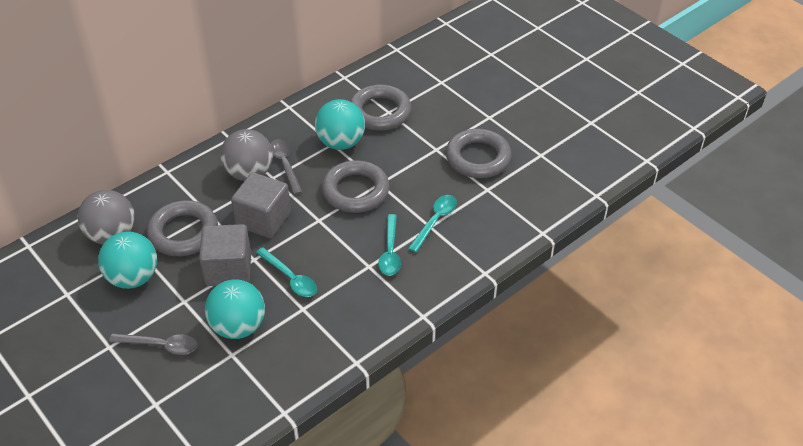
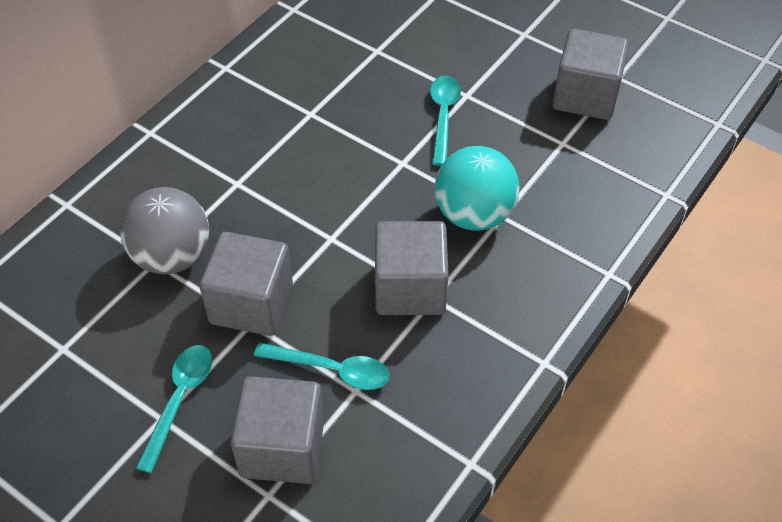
grey ball: 2 -> 1
grey cube: 2 -> 4
grey ring: 4 -> 0
grey spoon: 2 -> 0
turquoise ball: 3 -> 1

